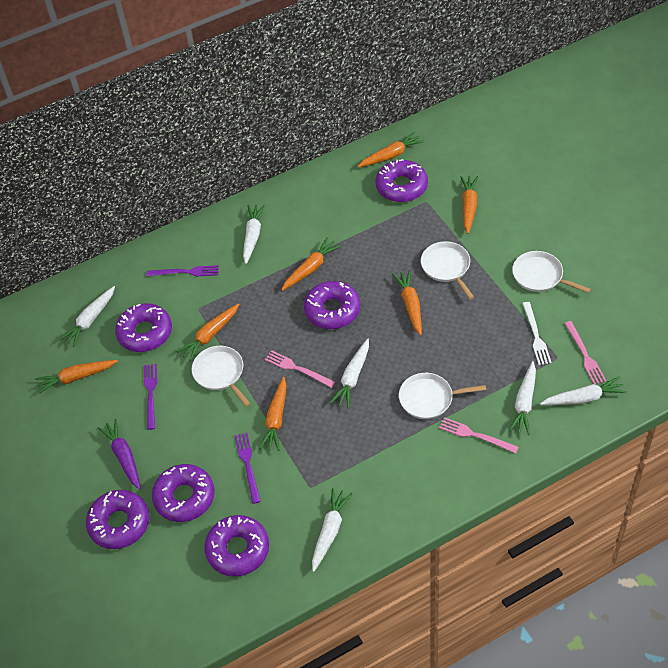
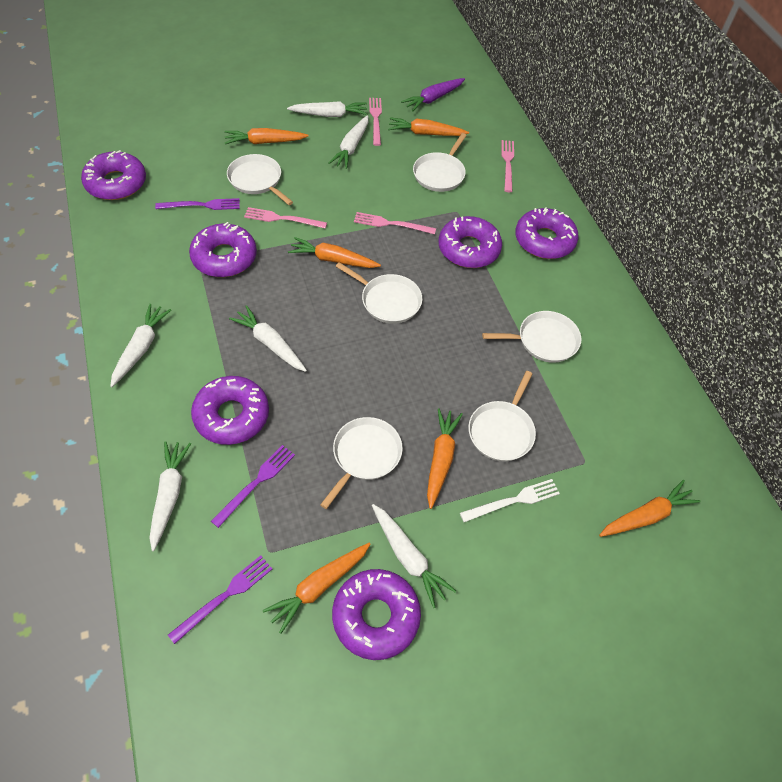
orange carrot: 7 -> 6
pink fork: 3 -> 4
white pan: 4 -> 6

